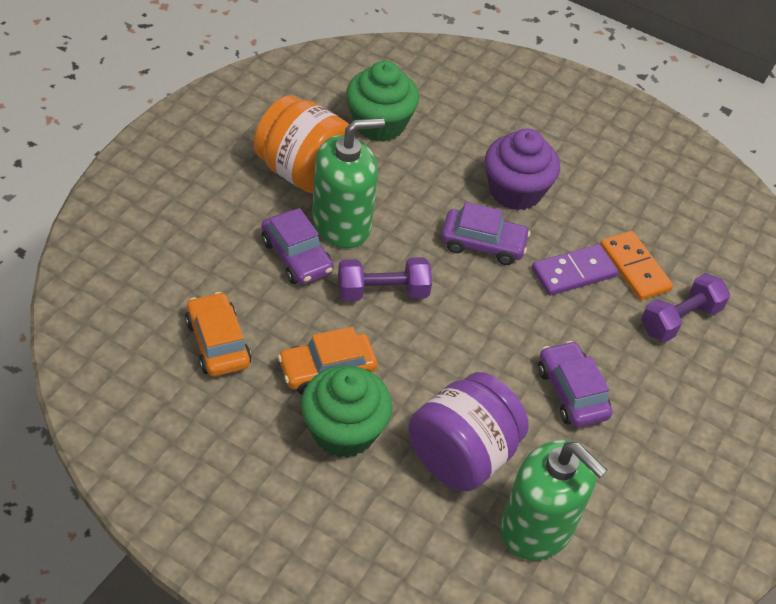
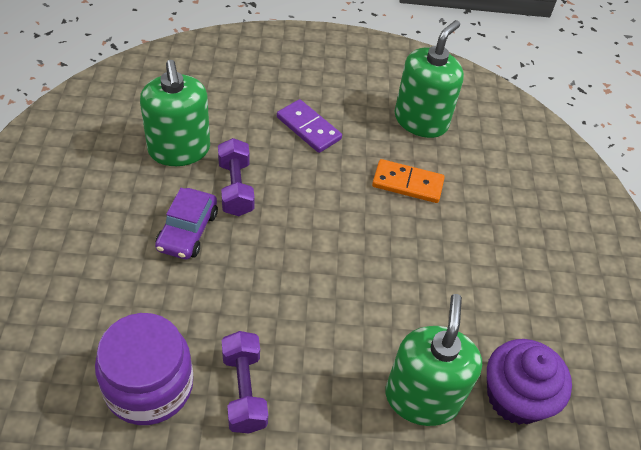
green cupcake: 2 -> 0
green soap dispenser: 2 -> 3
orange car: 2 -> 0
orange jar: 1 -> 0
purple car: 3 -> 1

